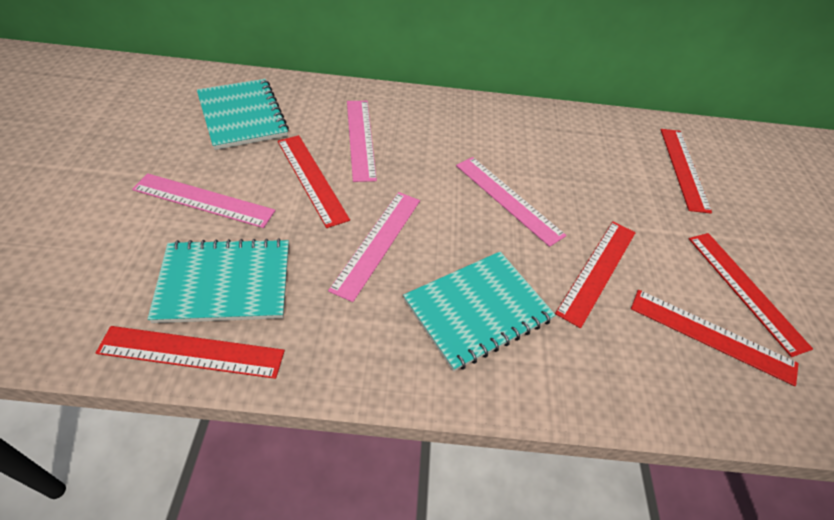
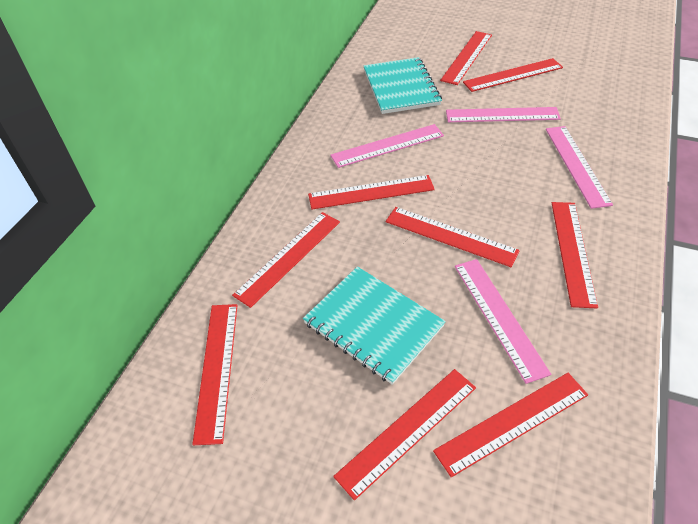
red ruler: 6 -> 9
turquoise notebook: 3 -> 2

